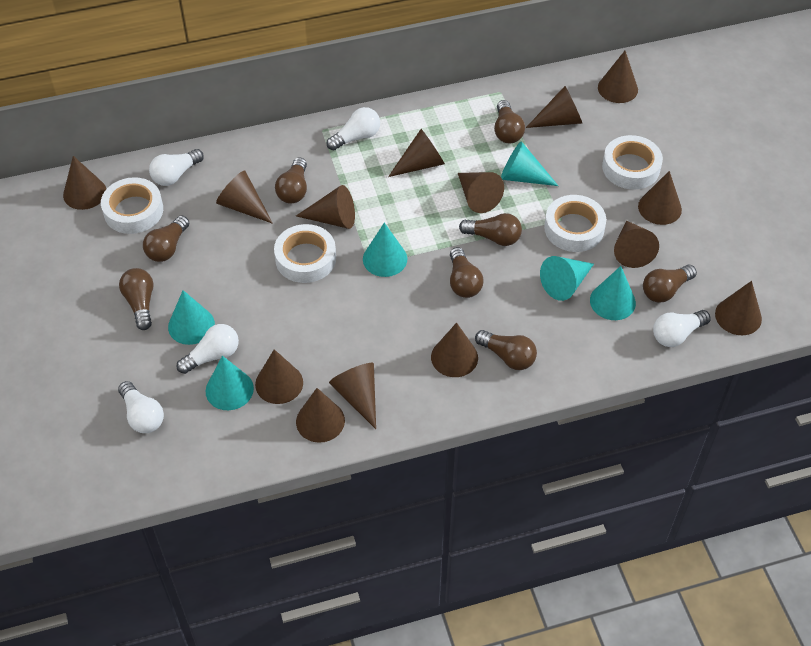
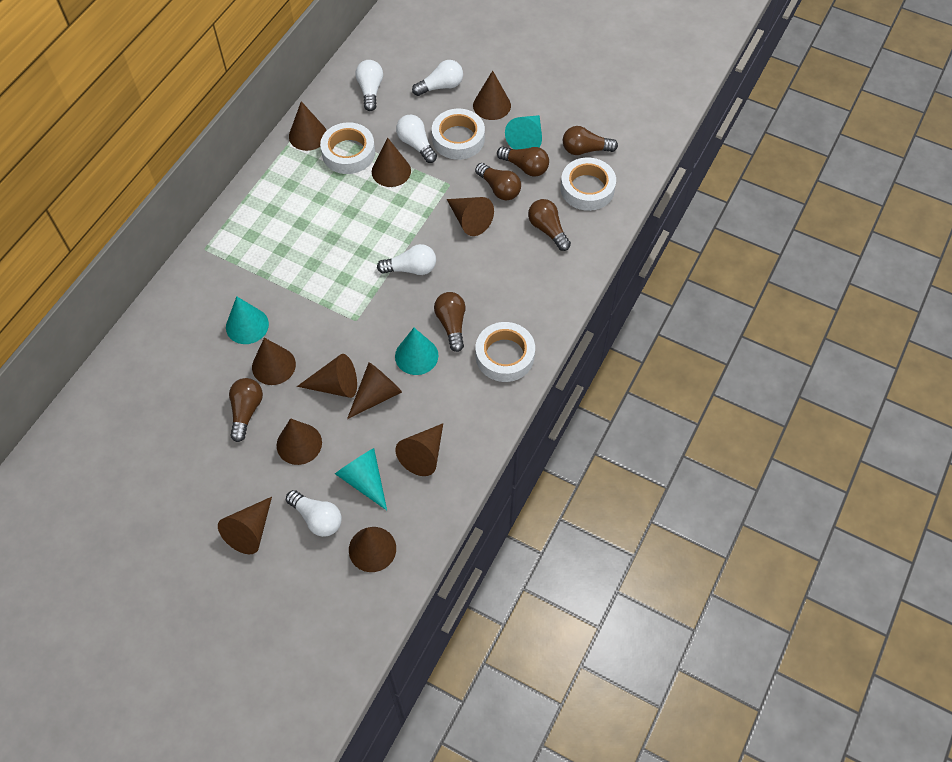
brown cone: 14 -> 11
brown light bulb: 8 -> 6
turquoise cone: 6 -> 4

